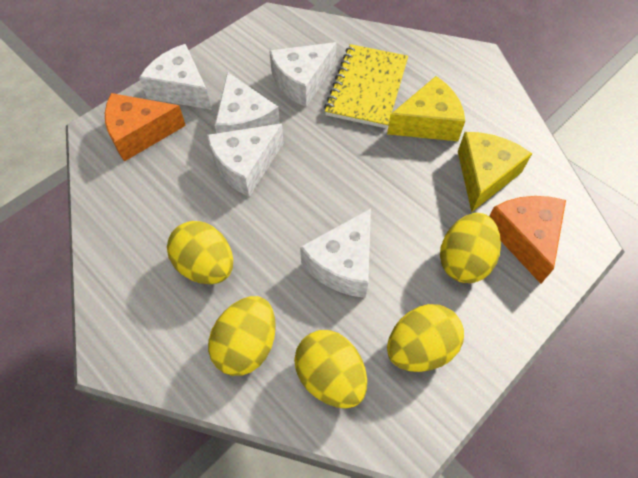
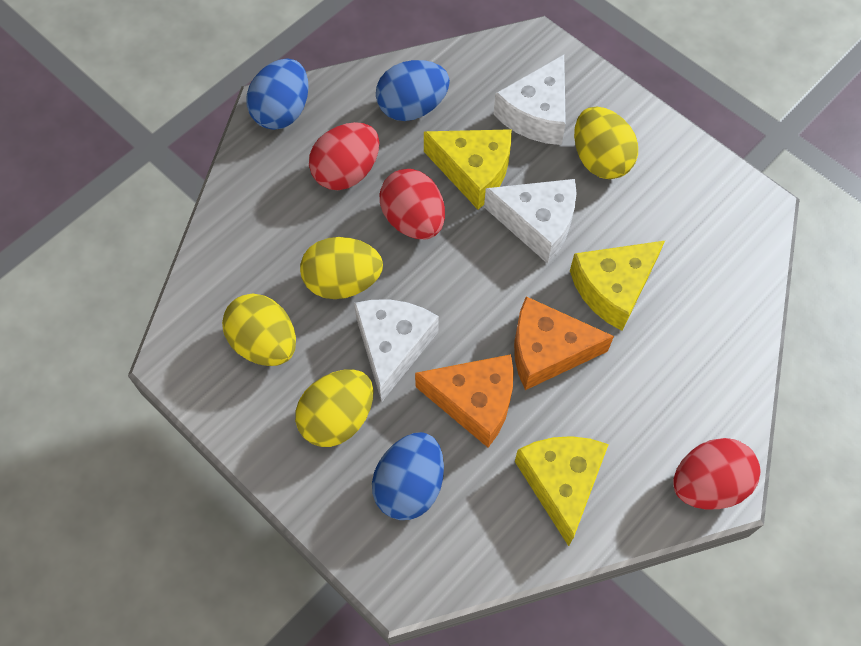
blue egg: 0 -> 3
red egg: 0 -> 3
white cheese: 5 -> 3
yellow cheese: 2 -> 3
yellow egg: 5 -> 4
yellow notebook: 1 -> 0

